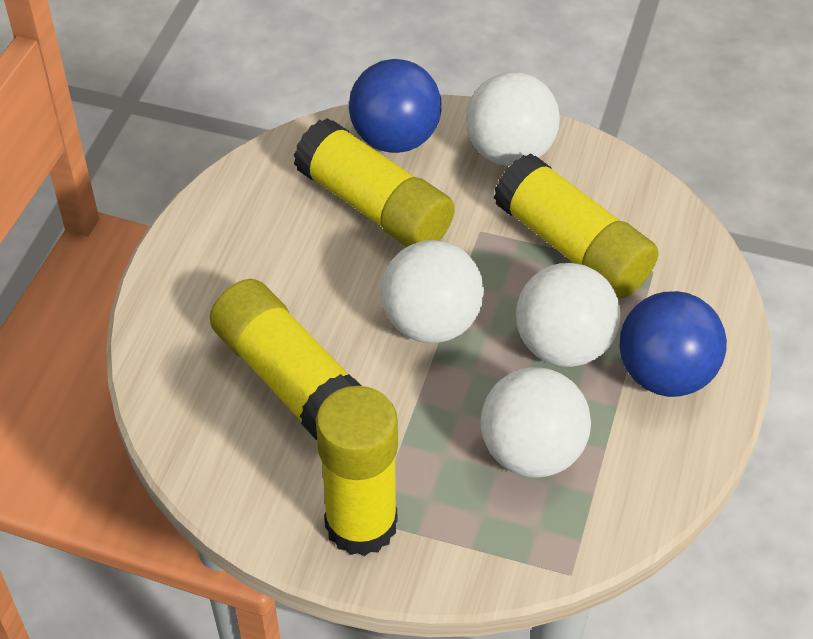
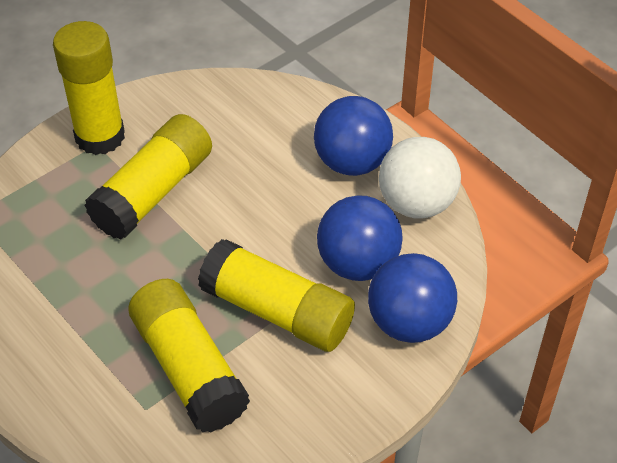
blue ball: 2 -> 3
white ball: 4 -> 1

